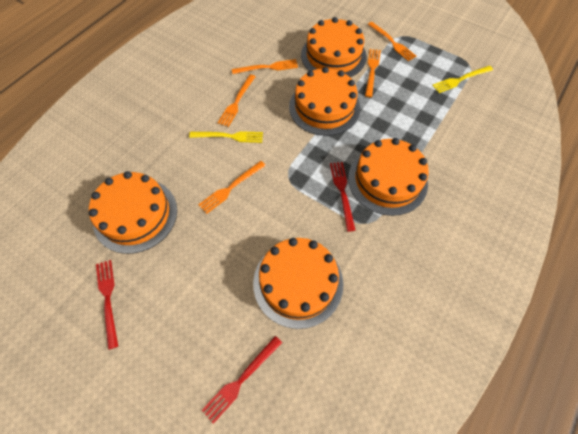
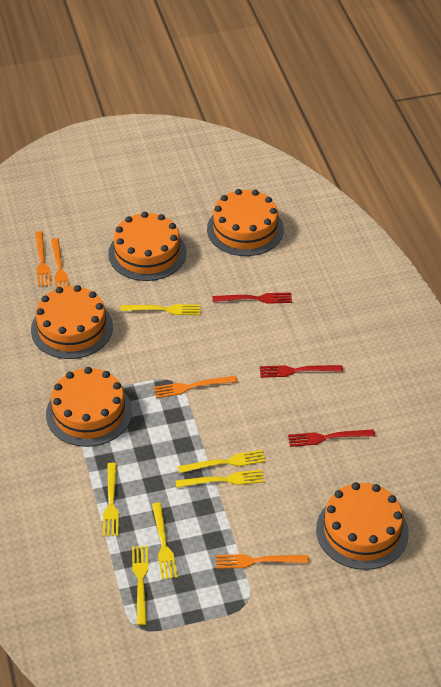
orange fork: 5 -> 4
yellow fork: 2 -> 6

